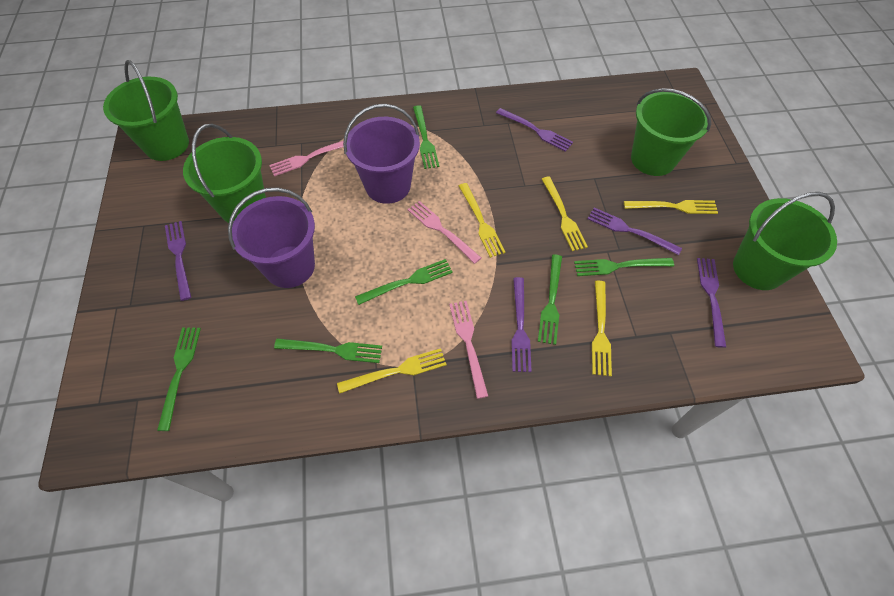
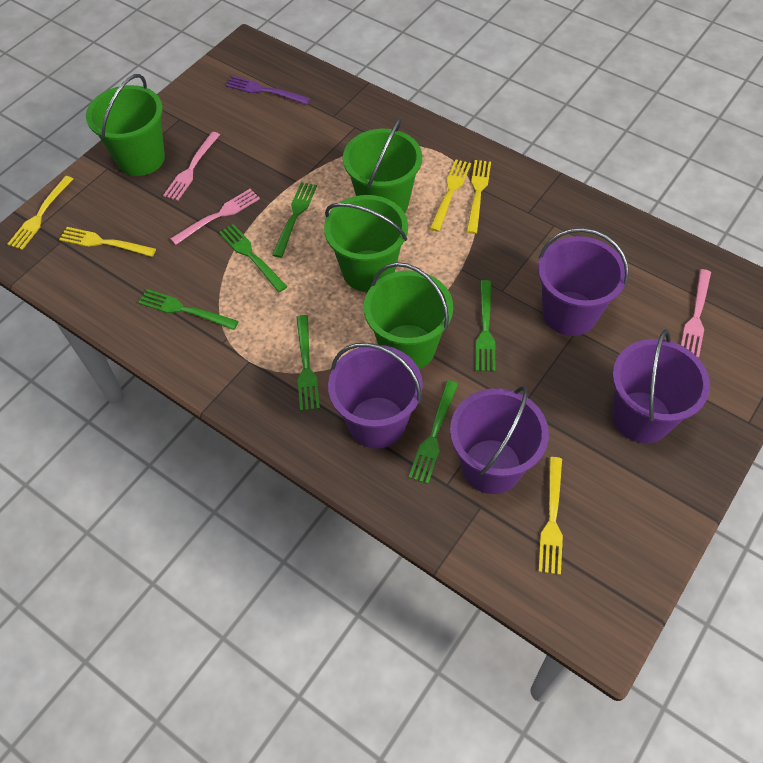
purple bucket: 2 -> 4
purple fork: 5 -> 1

